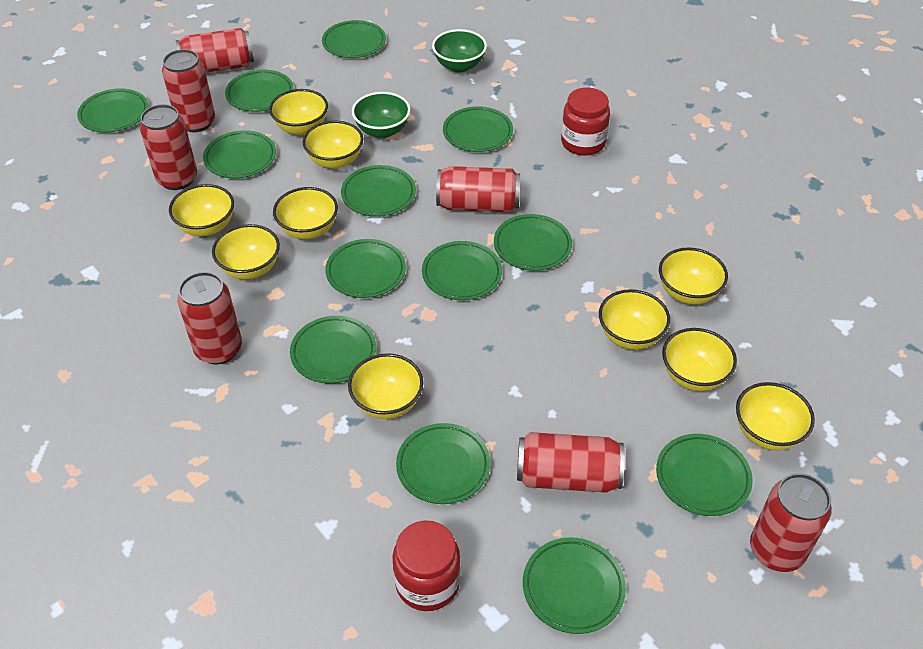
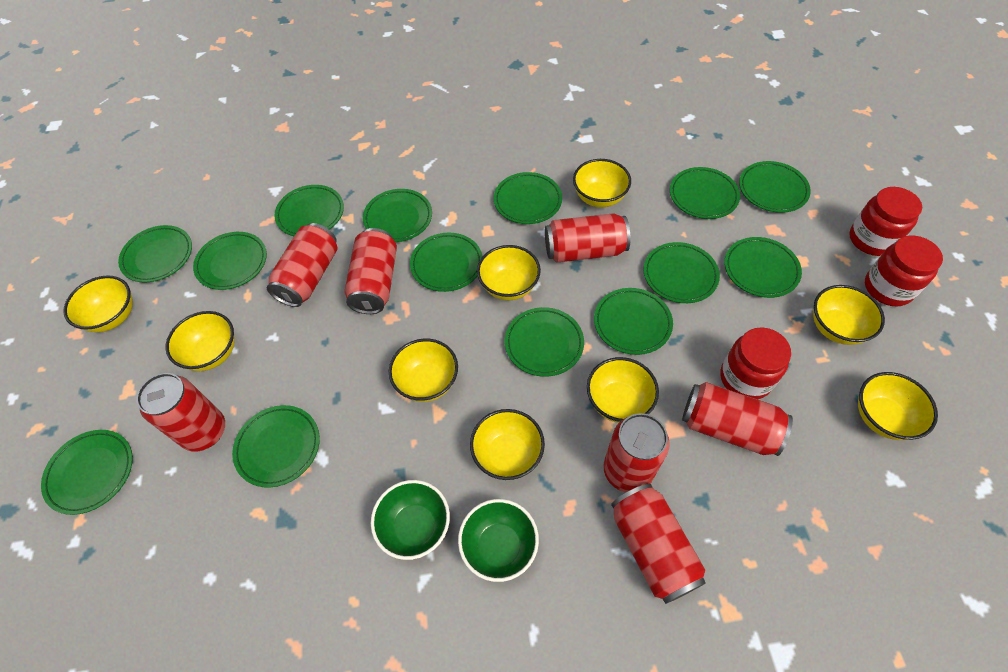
green plate: 13 -> 14
red jar: 2 -> 3
yellow bowl: 10 -> 9

